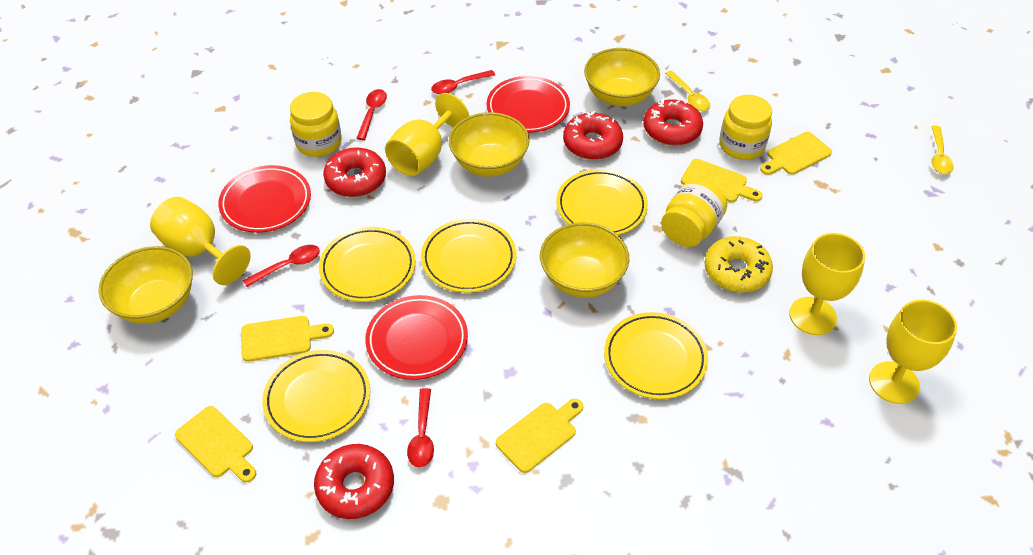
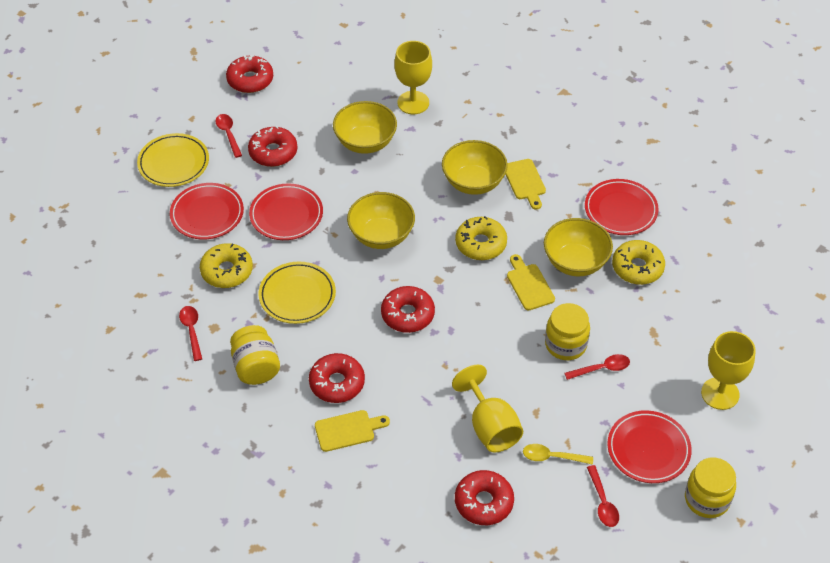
red donut: 4 -> 5
red plate: 3 -> 4
yellow cutting board: 5 -> 3
yellow donut: 1 -> 3
yellow goblet: 4 -> 3
yellow plate: 5 -> 2
yellow spoon: 2 -> 1

